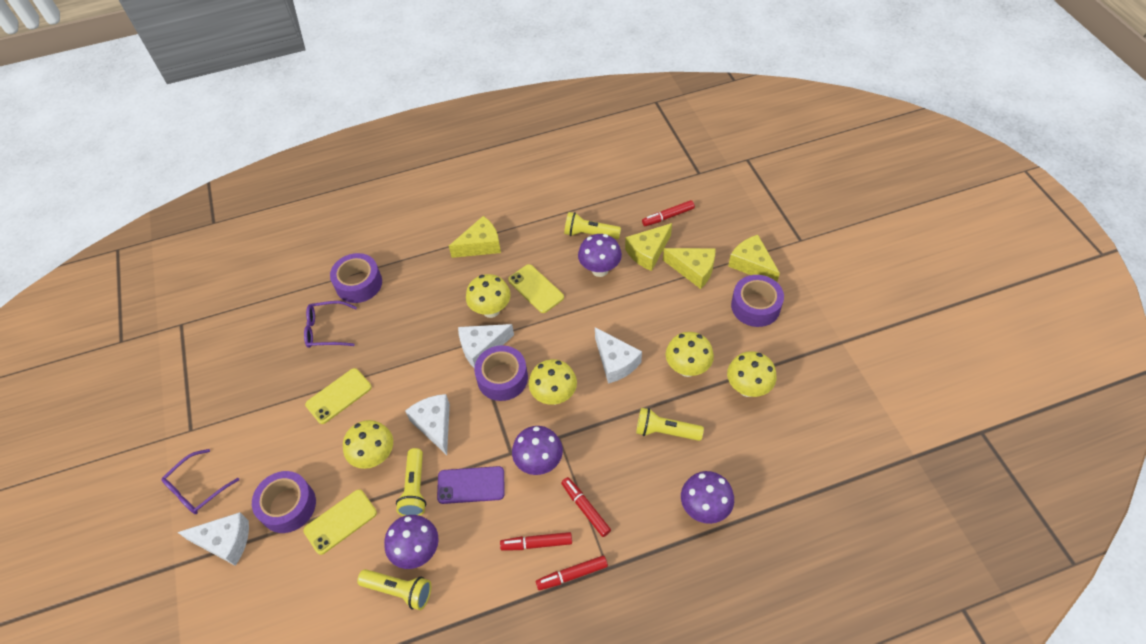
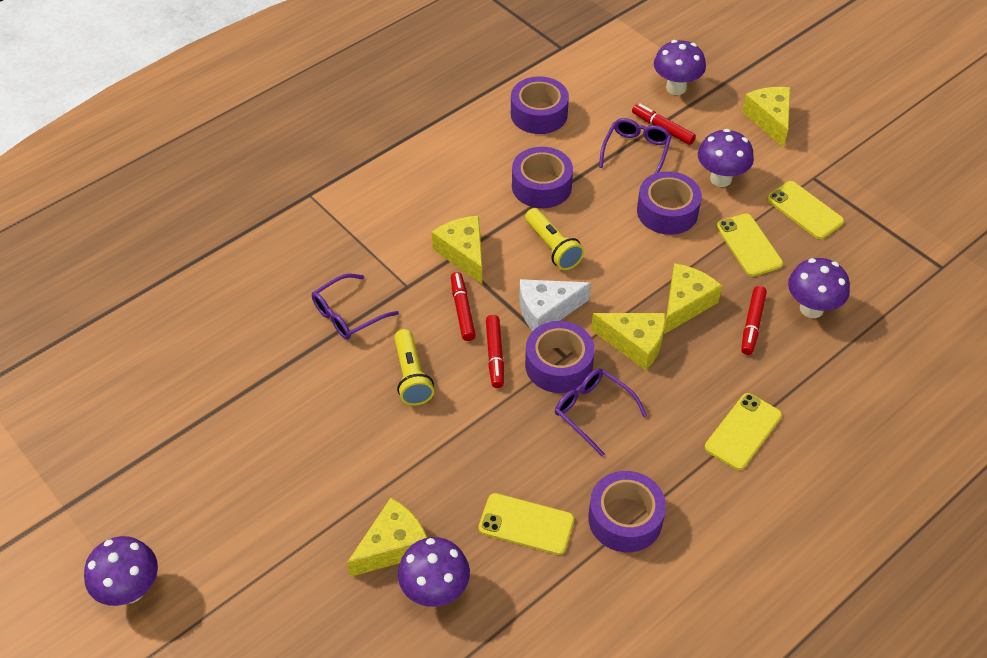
purple glasses: 2 -> 3
purple mushroom: 4 -> 5
purple phone: 1 -> 0
purple tape: 4 -> 5
white cheese: 4 -> 1
yellow cheese: 4 -> 5
yellow flashlight: 4 -> 2
yellow mushroom: 5 -> 0
yellow phone: 3 -> 4

